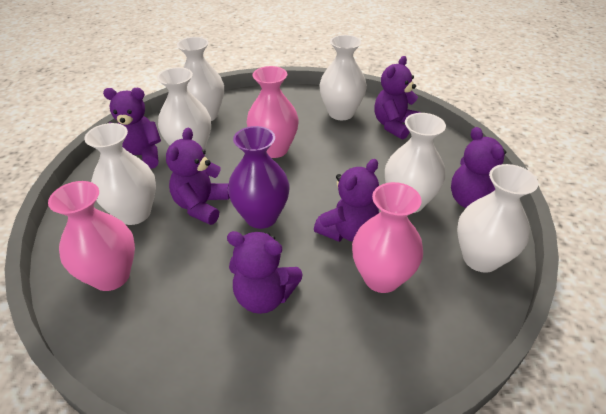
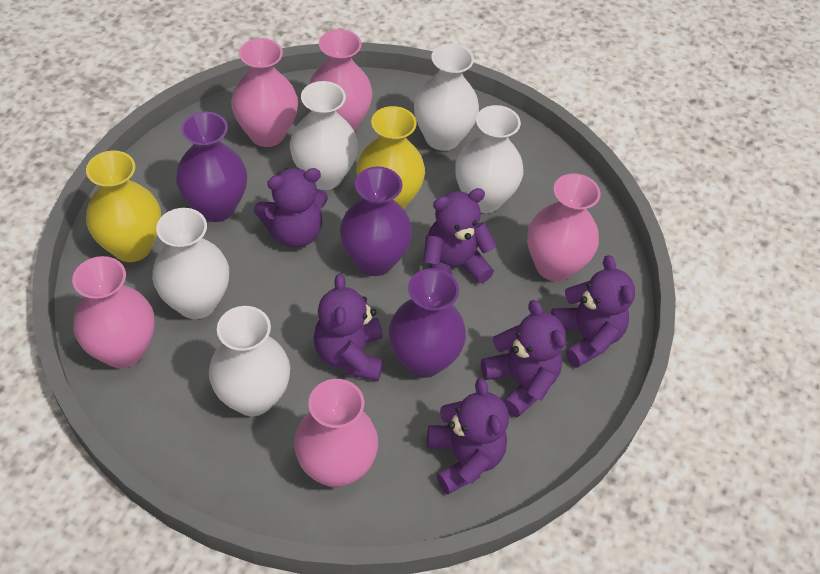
pink vase: 3 -> 5
purple vase: 1 -> 3
white vase: 6 -> 5
yellow vase: 0 -> 2

